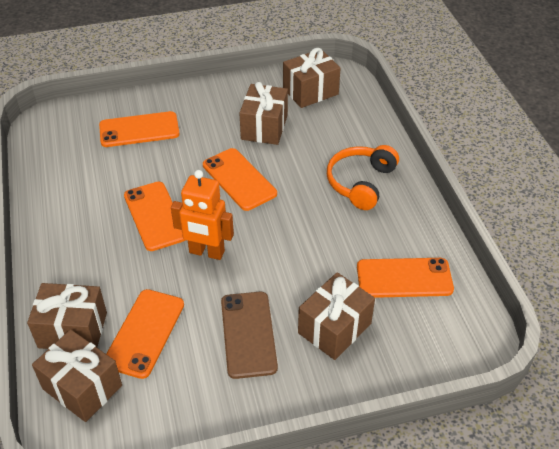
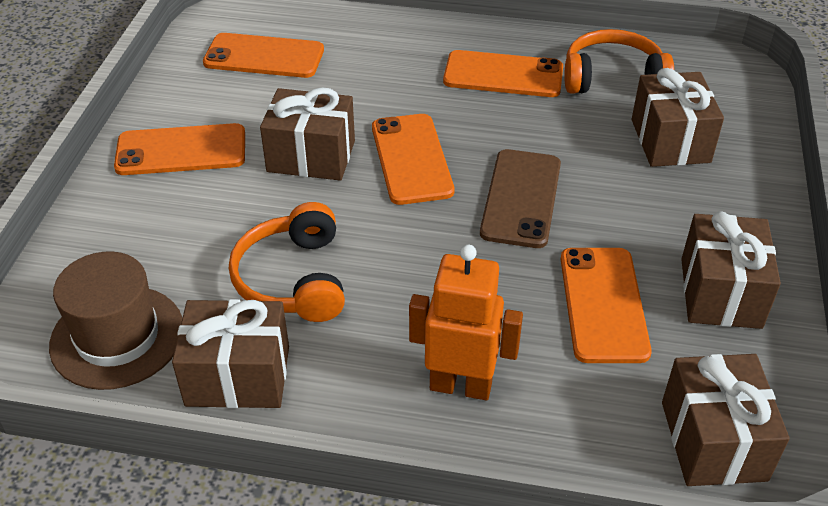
brown hat: 0 -> 1
orange headphones: 1 -> 2

